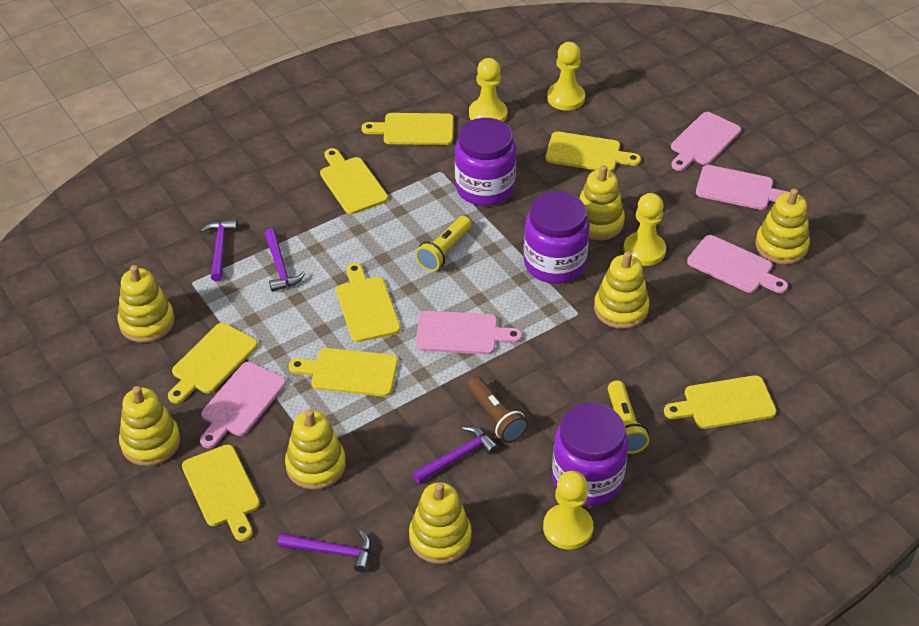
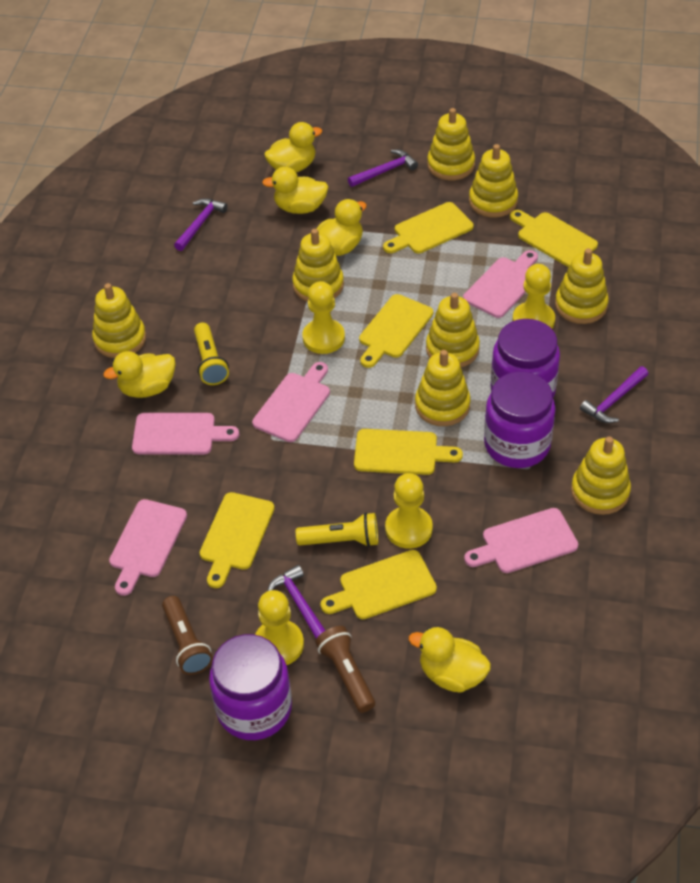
brown flashlight: 1 -> 2
yellow cutting board: 8 -> 6
yellow duck: 0 -> 5
yellow stacking toy: 7 -> 8

